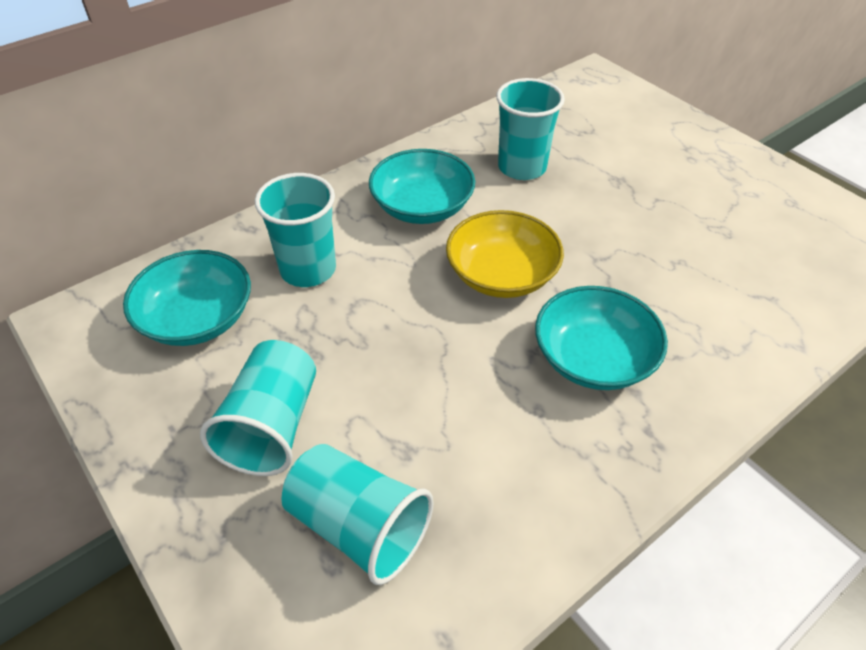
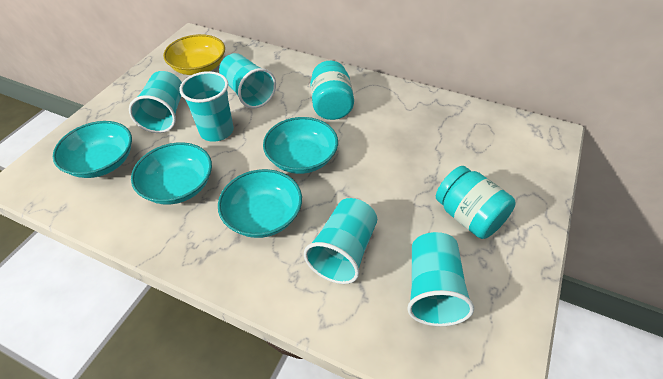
turquoise bowl: 3 -> 4
turquoise cup: 4 -> 5
turquoise jar: 0 -> 2

